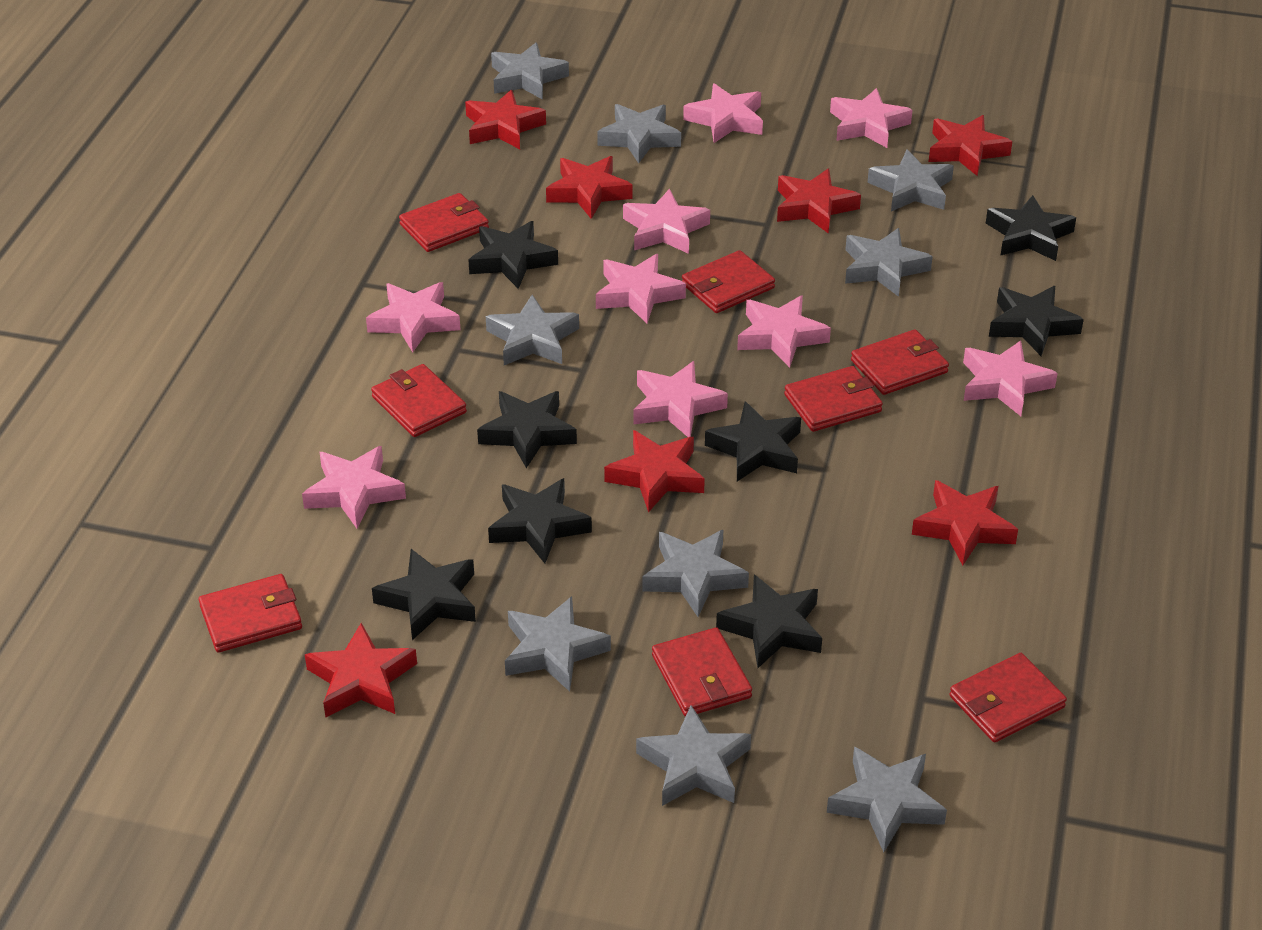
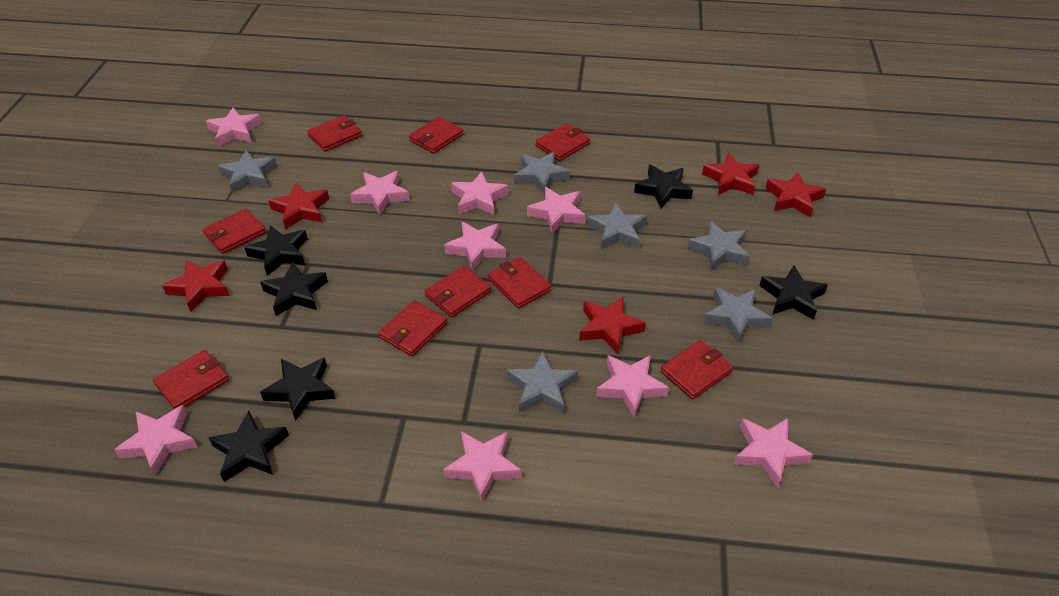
black star: 8 -> 6
grey star: 9 -> 6
red star: 7 -> 5
red wallet: 8 -> 9

